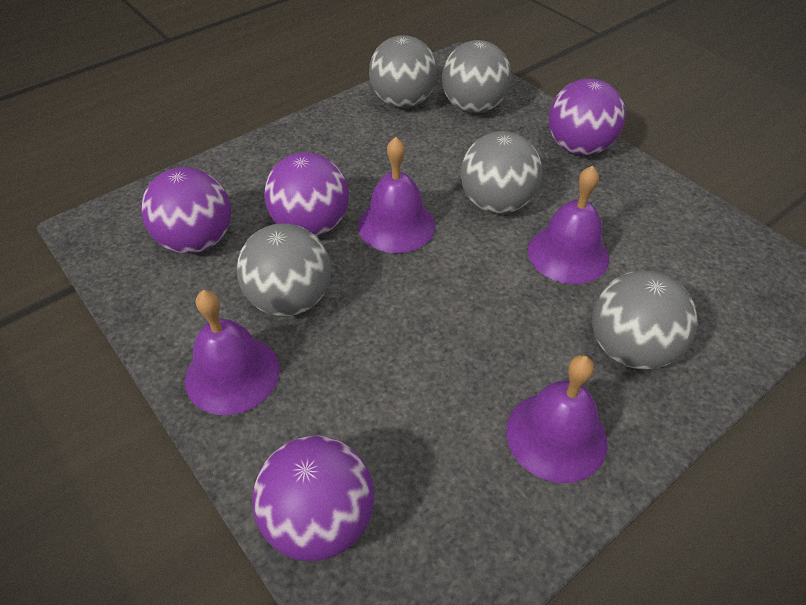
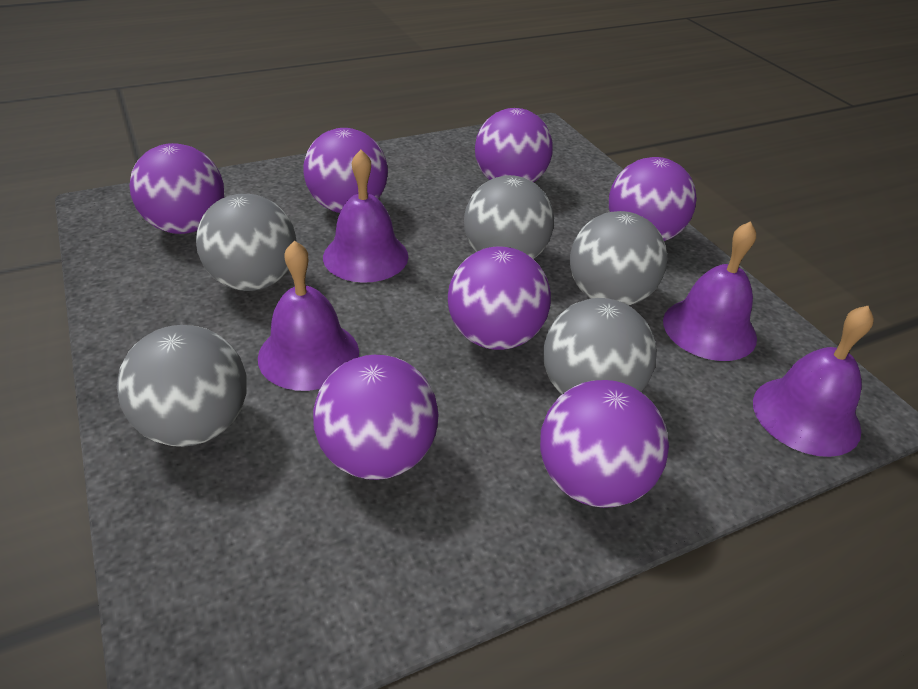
purple ball: 4 -> 7

